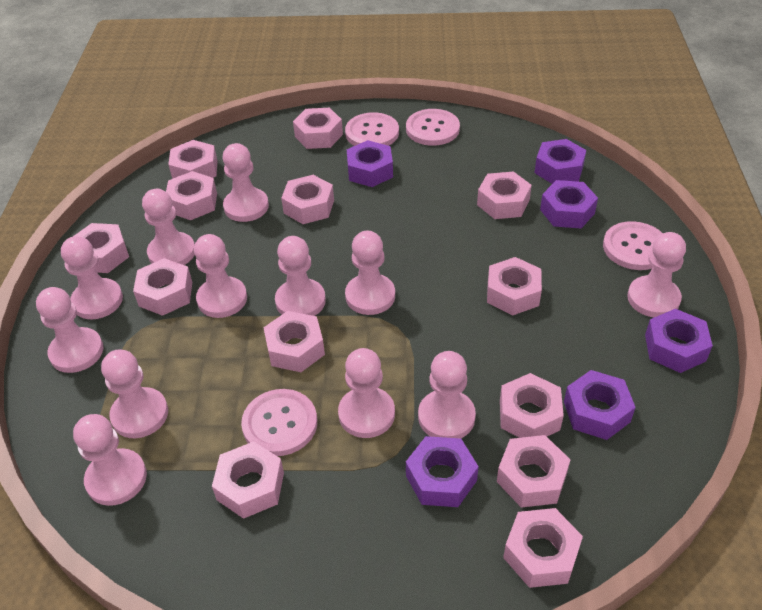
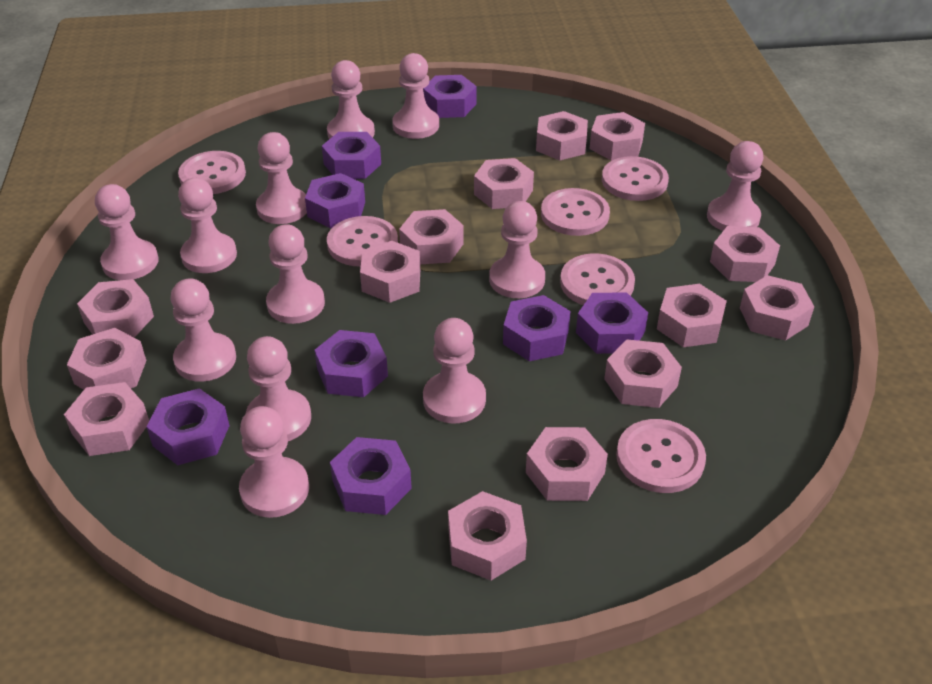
pink button: 4 -> 6
pink nut: 13 -> 14
purple nut: 6 -> 8

